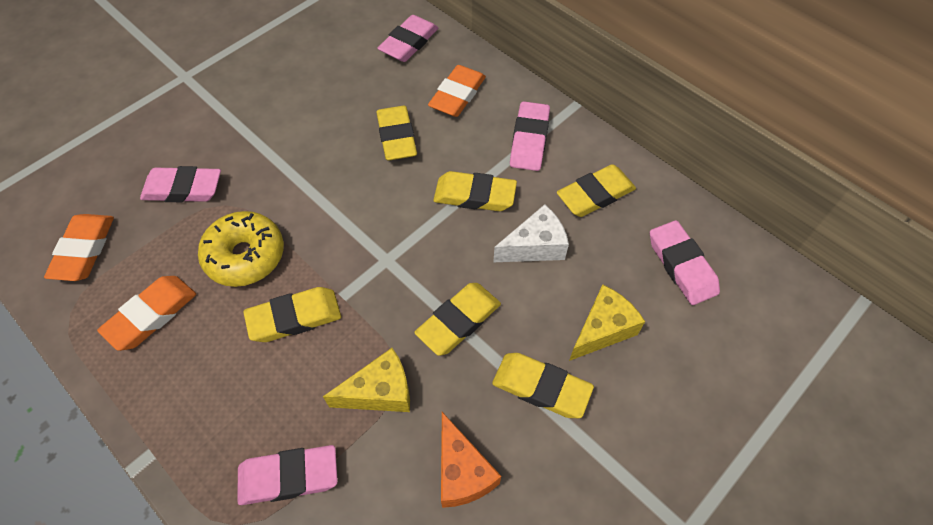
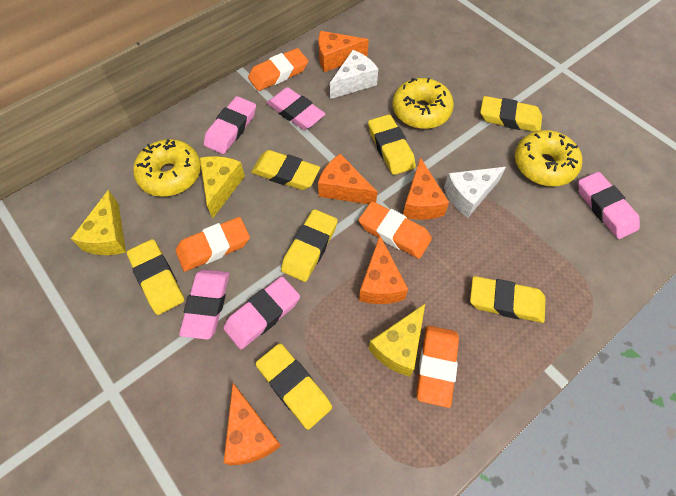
orange cheese: 1 -> 5
orange eraser: 3 -> 4
white cheese: 1 -> 2
yellow cheese: 2 -> 3
yellow donut: 1 -> 3
yellow eraser: 6 -> 7

